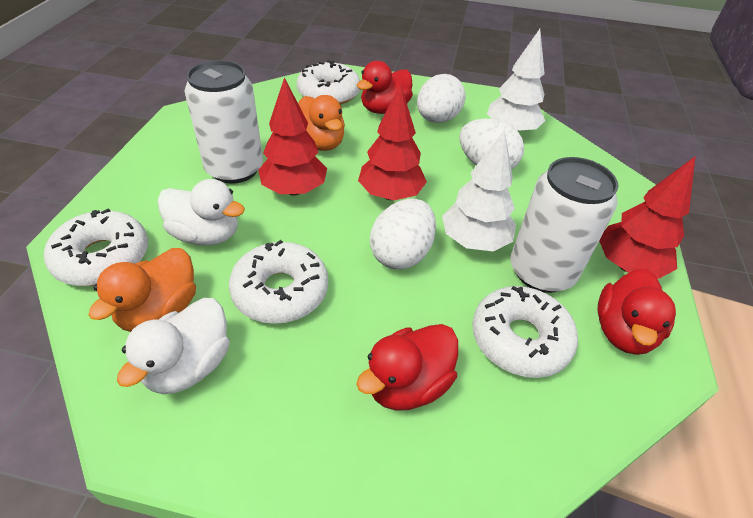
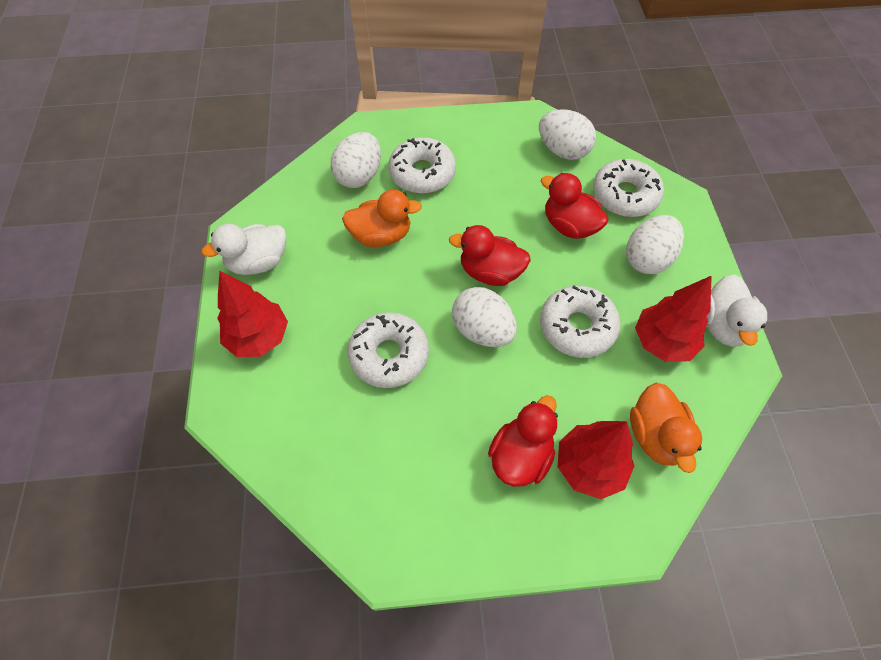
white can: 2 -> 0
white egg: 3 -> 4
white tree: 2 -> 0

